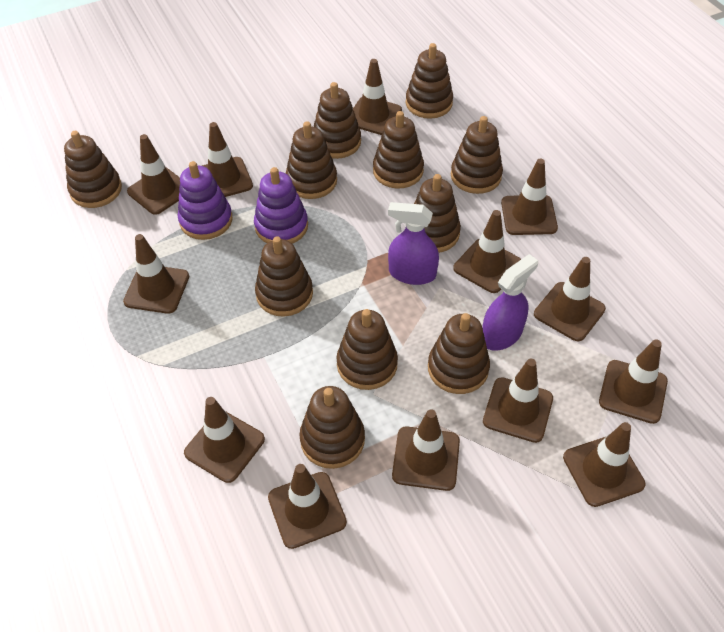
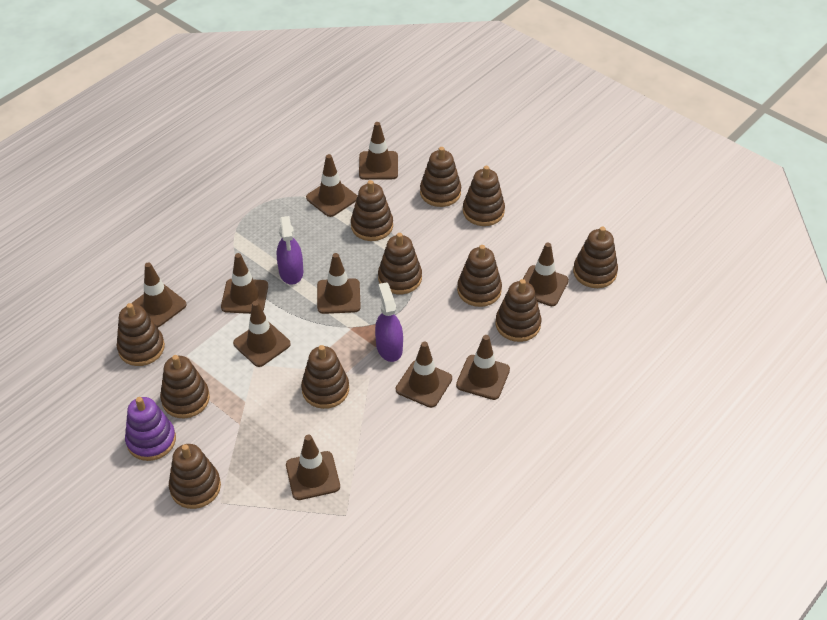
brown traffic cone: 13 -> 10
purple stacking toy: 2 -> 1

